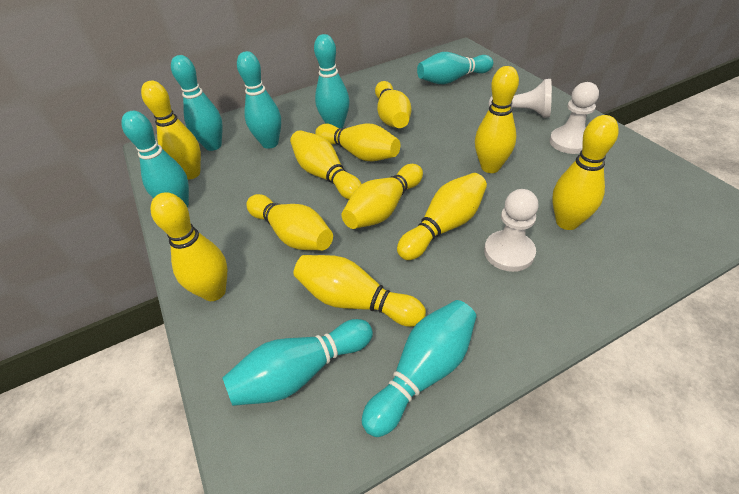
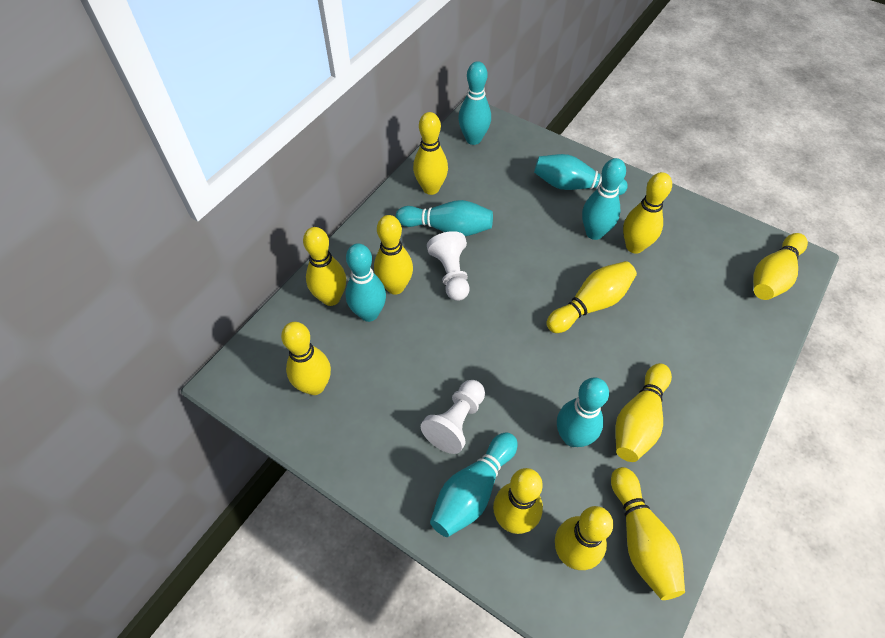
white pawn: 3 -> 2

